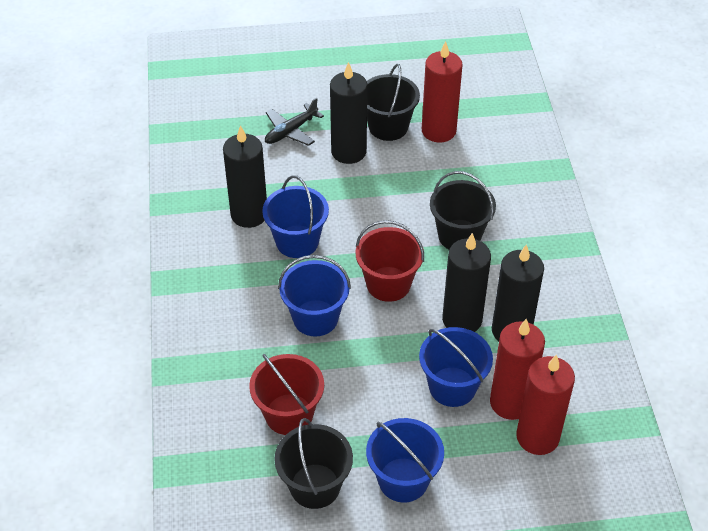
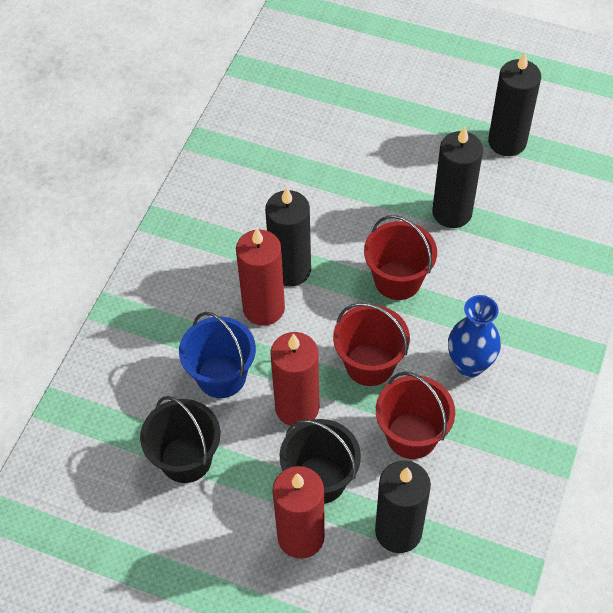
black bucket: 3 -> 2
black plane: 1 -> 0
blue bucket: 4 -> 1
blue vase: 0 -> 1
red bucket: 2 -> 3

